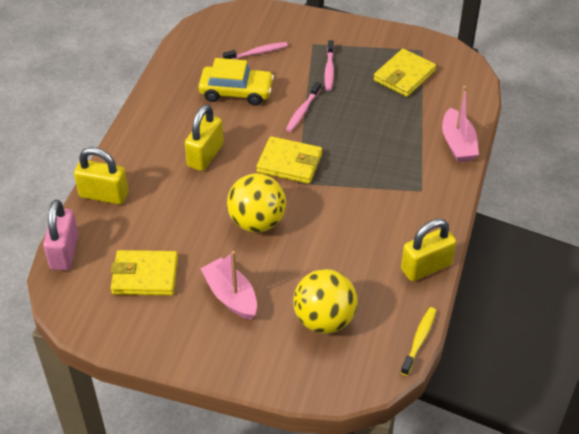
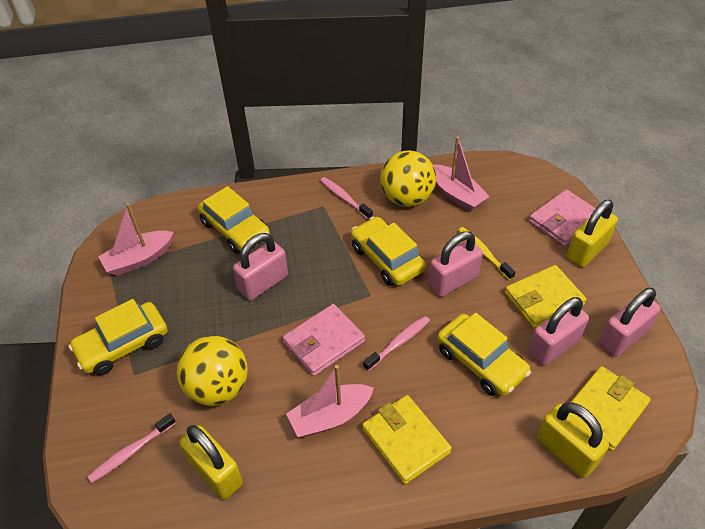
pink boat: 2 -> 3
pink padlock: 1 -> 4
pink wallet: 0 -> 2
yellow car: 1 -> 4

